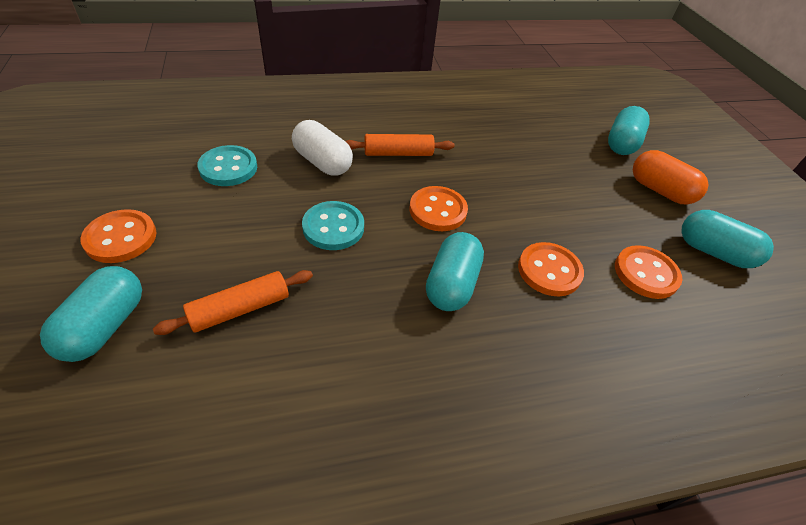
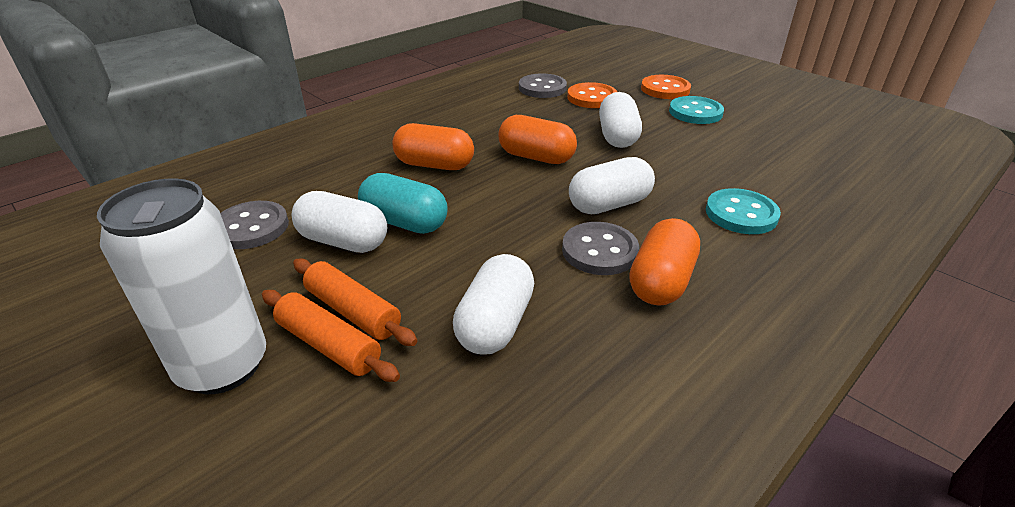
grey button: 0 -> 3
orange button: 4 -> 2
orange capsule: 1 -> 3
turquoise capsule: 4 -> 1
white can: 0 -> 1
white capsule: 1 -> 4

